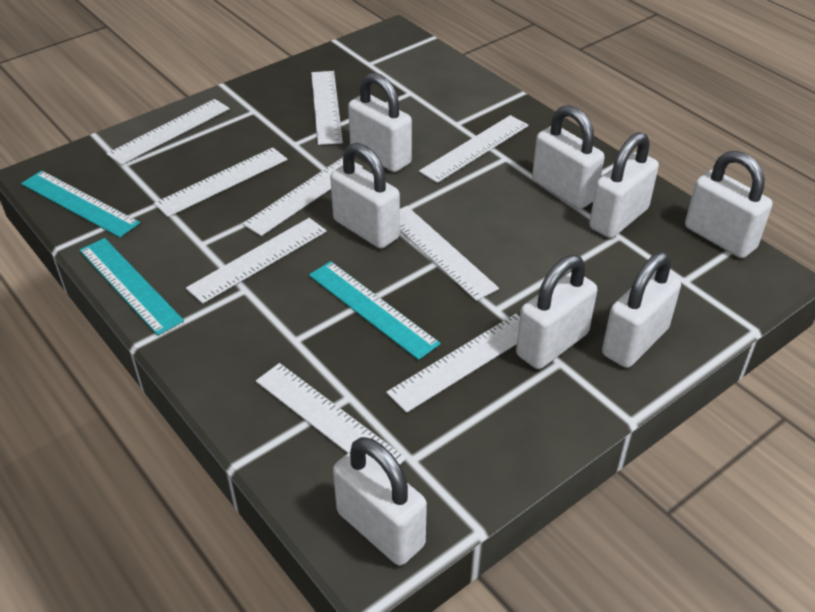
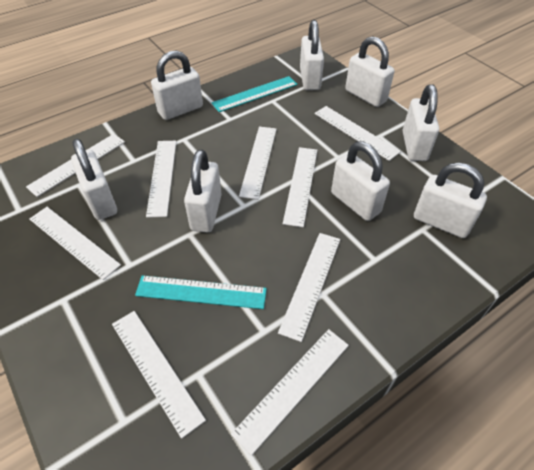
turquoise ruler: 3 -> 2

